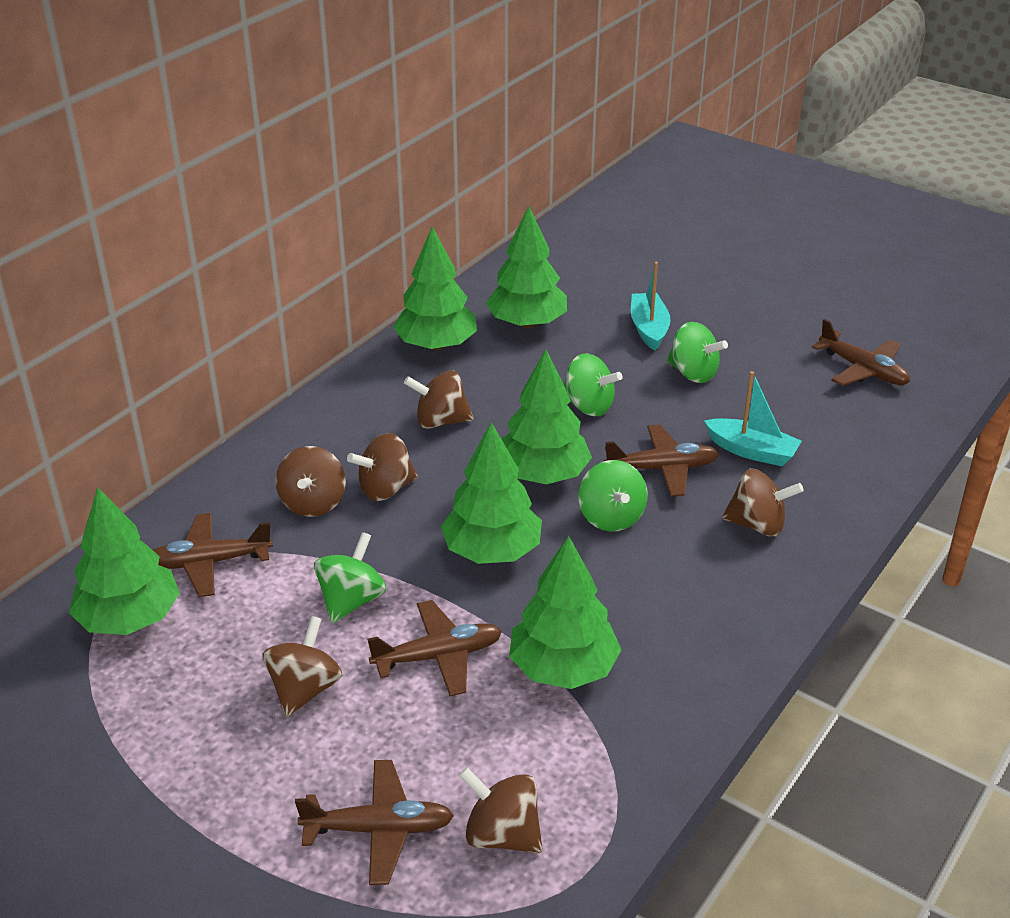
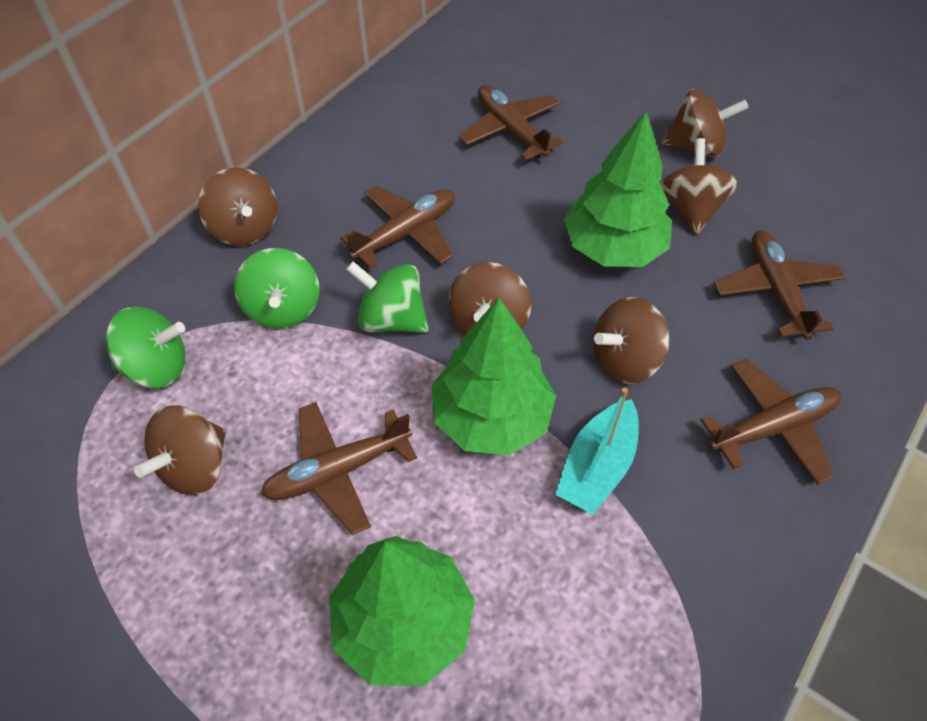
green spinning top: 4 -> 3
green tree: 6 -> 3
turquoise boat: 2 -> 1

